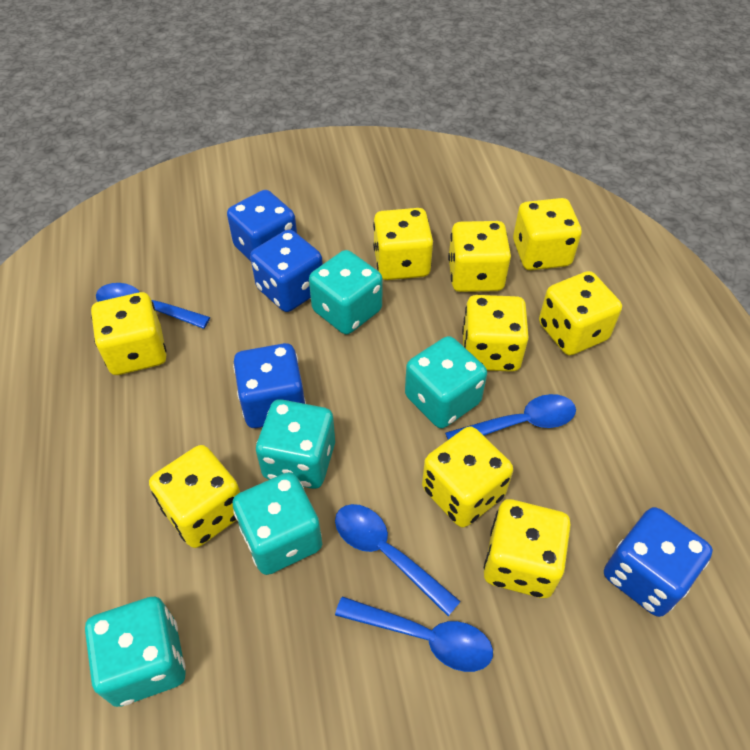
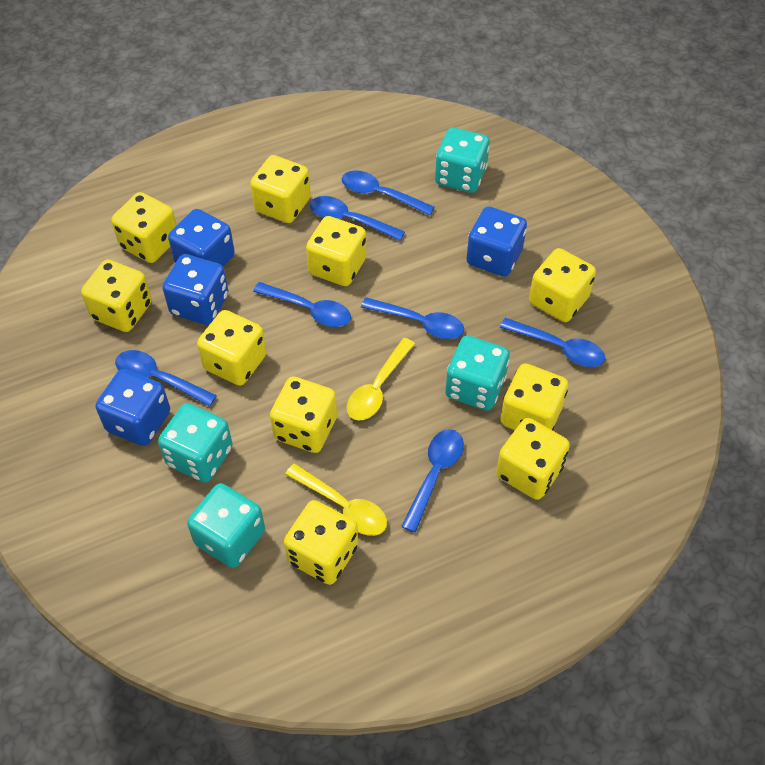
blue spoon: 4 -> 7
turquoise dice: 5 -> 4
yellow dice: 9 -> 10
yellow spoon: 0 -> 2

